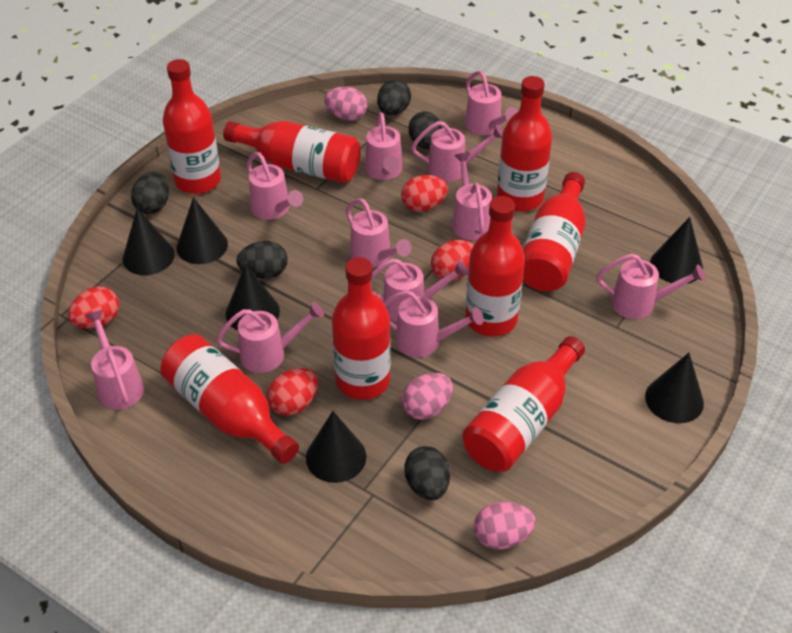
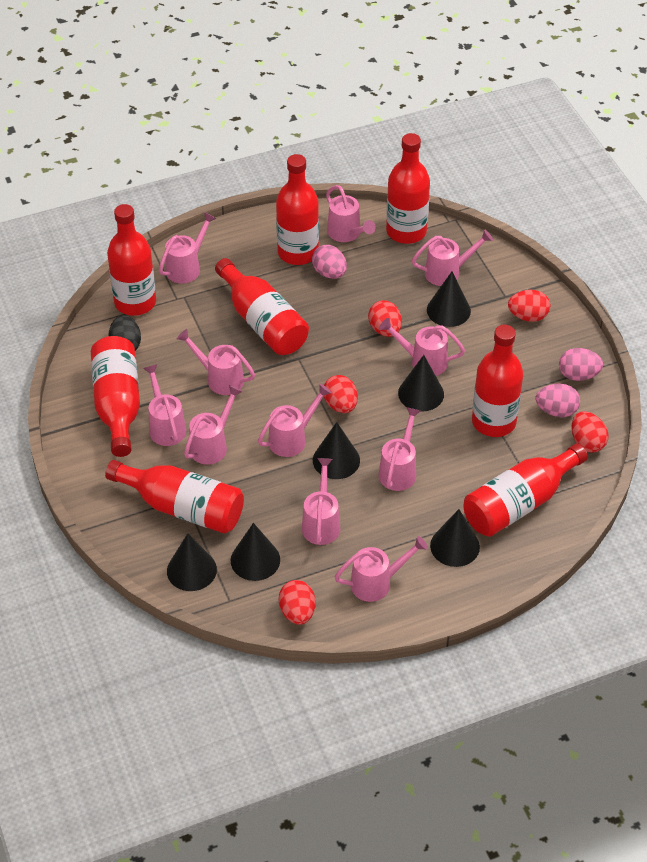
black egg: 5 -> 1
red egg: 4 -> 5

